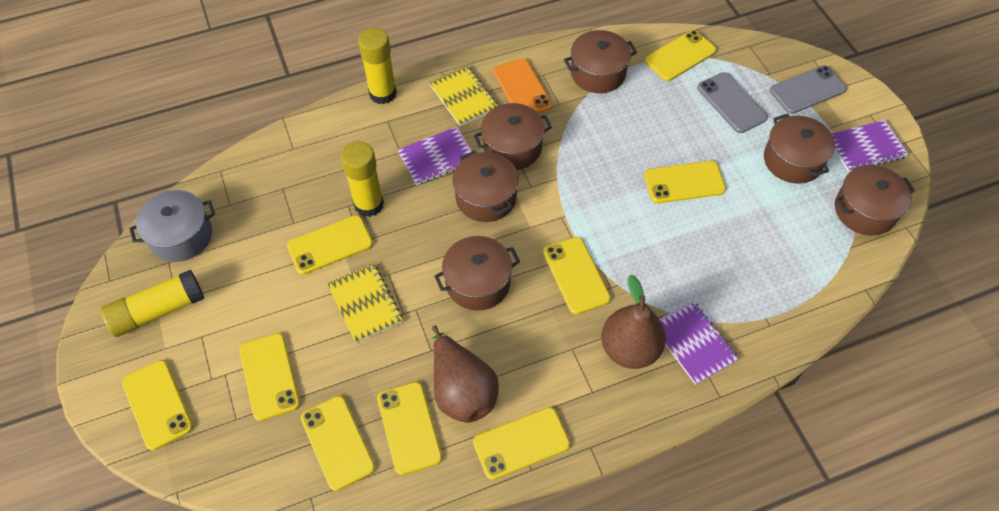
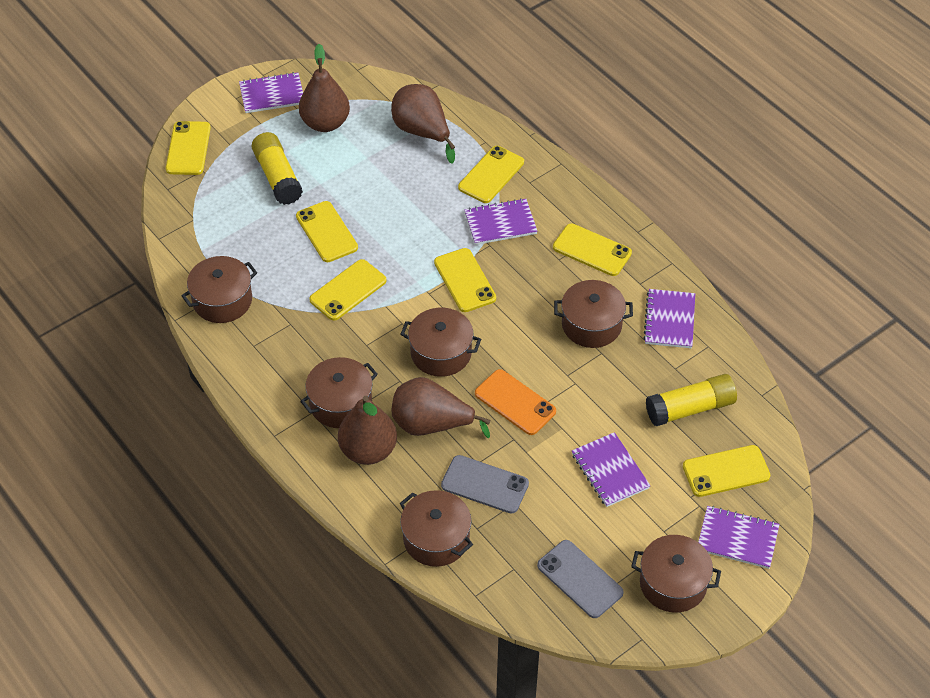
brown pear: 2 -> 4
grey pot: 1 -> 0
purple notebook: 3 -> 5
yellow glue stick: 3 -> 2
yellow notebook: 2 -> 0
yellow phone: 9 -> 7

